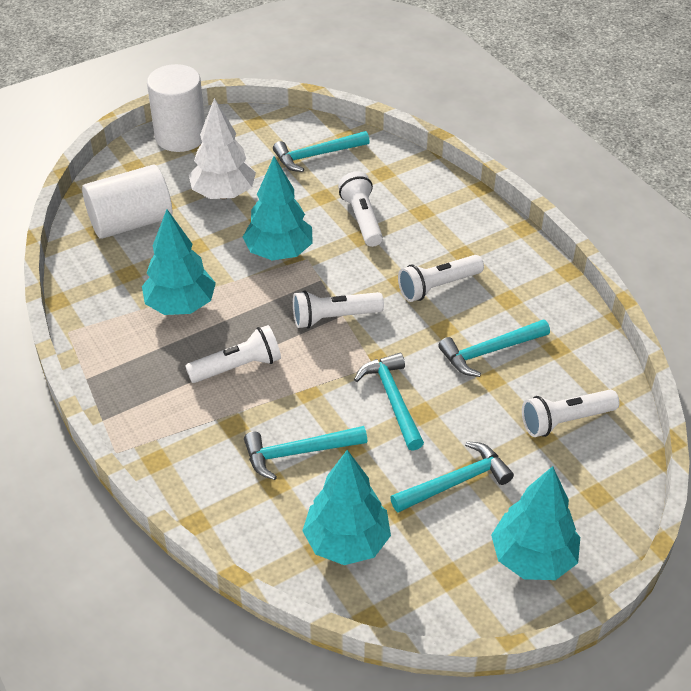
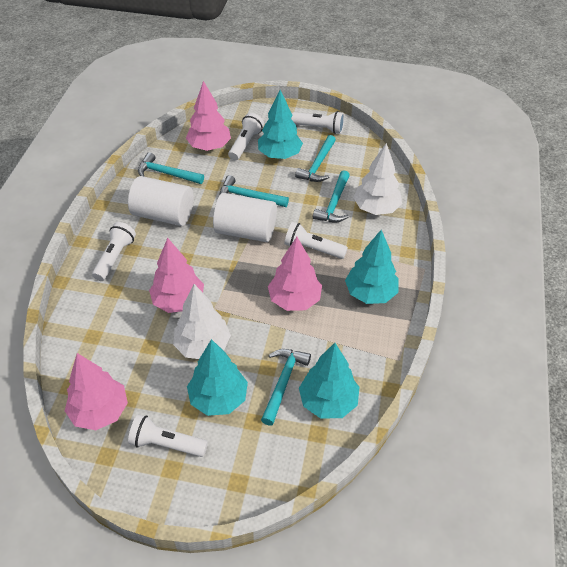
pink tree: 0 -> 4
white tree: 1 -> 2

